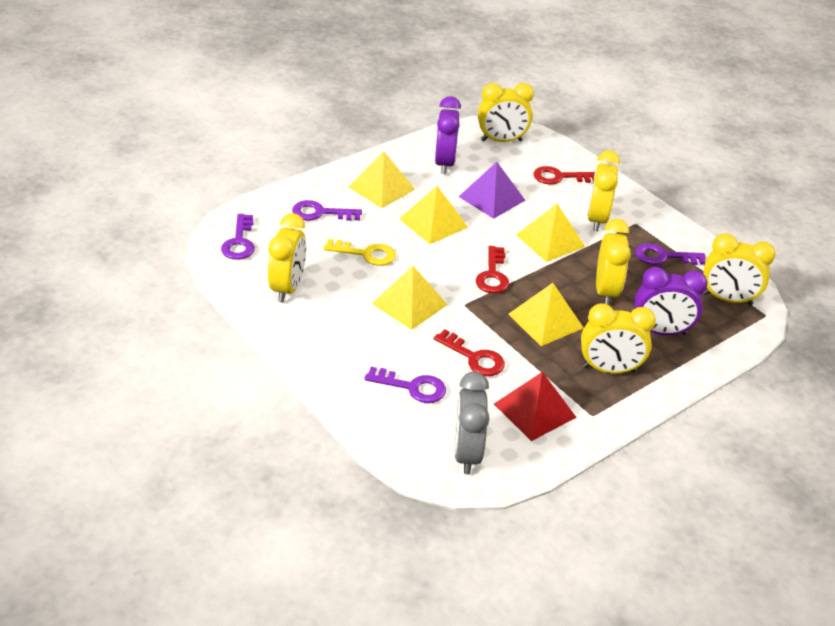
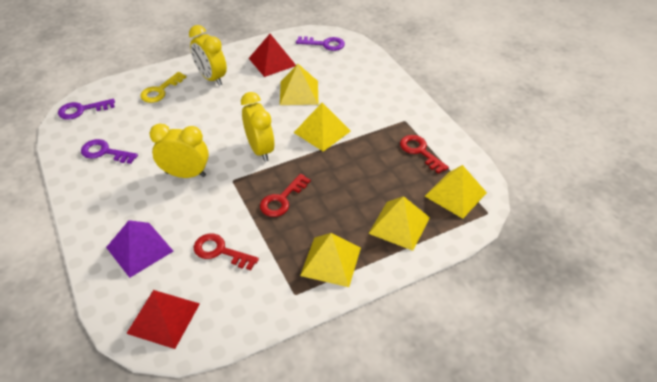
grey clock: 1 -> 0
purple clock: 2 -> 0
purple key: 4 -> 3
red pyramid: 1 -> 2
yellow clock: 6 -> 3

